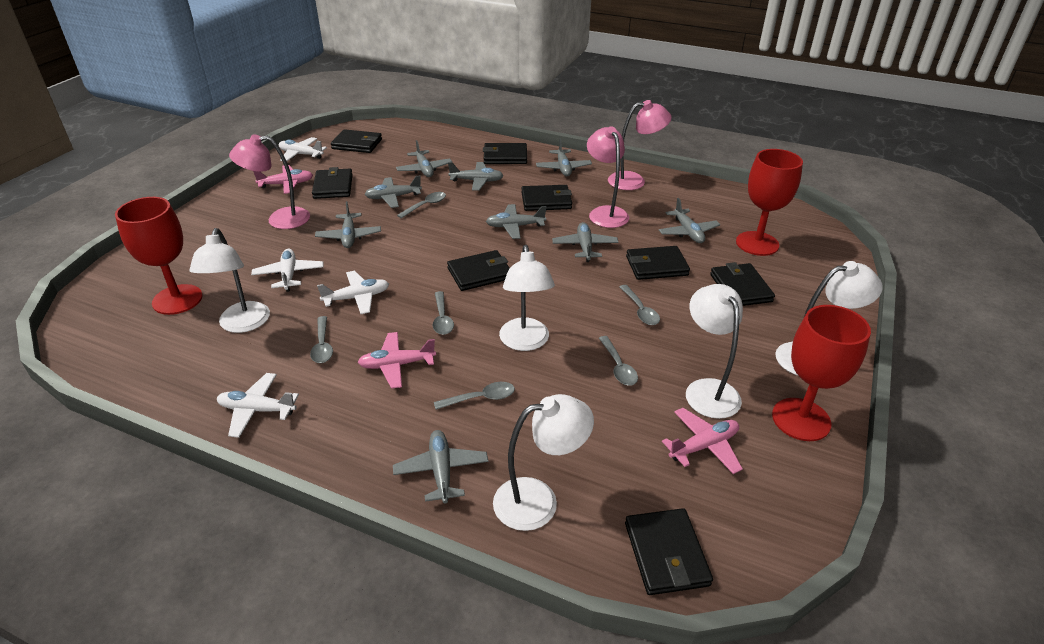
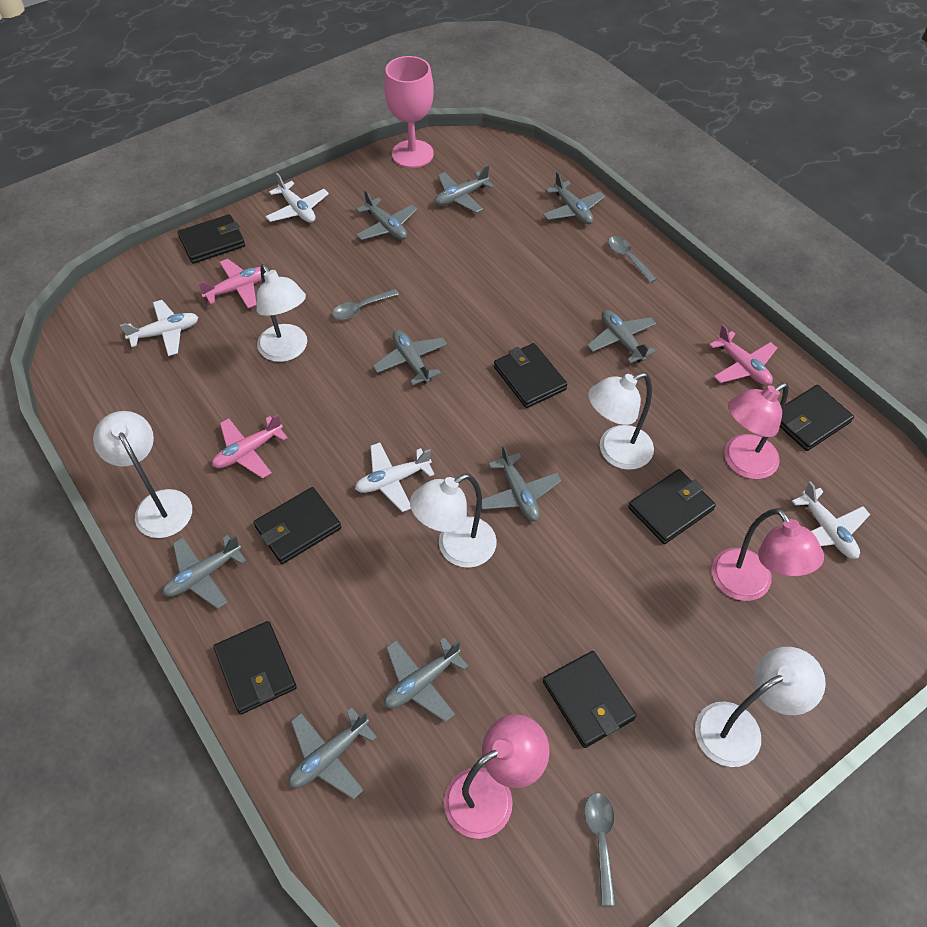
black wallet: 8 -> 7
grey spoon: 6 -> 3
pink goblet: 0 -> 1
red goblet: 3 -> 0

